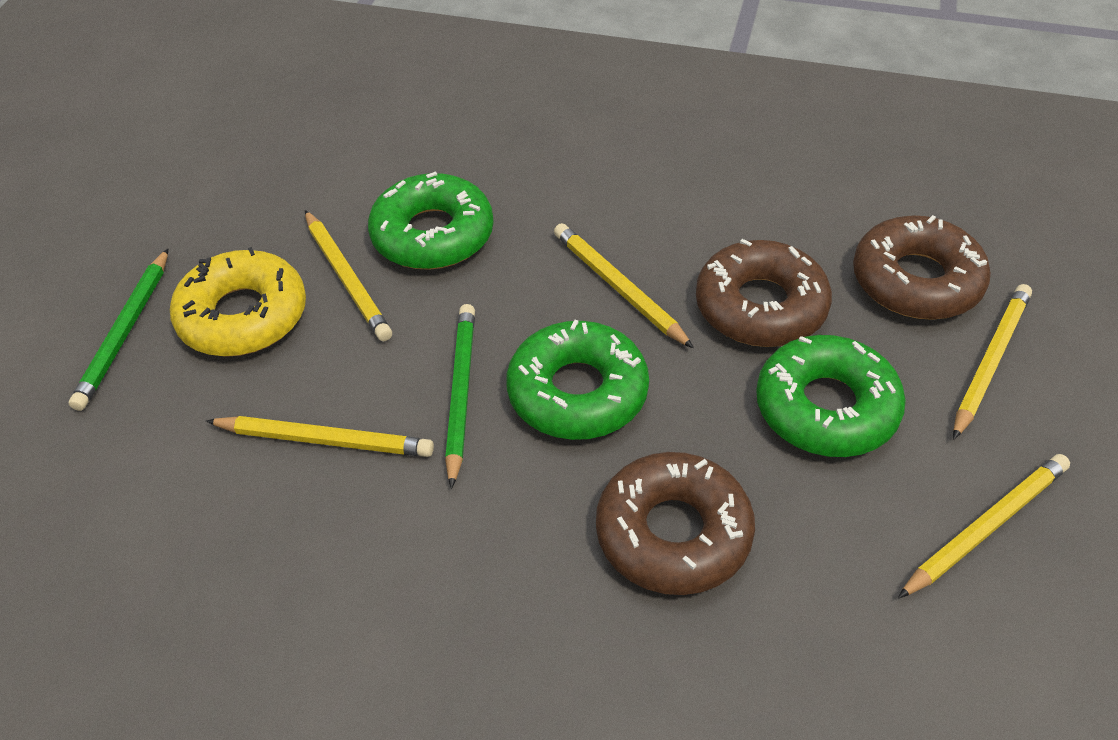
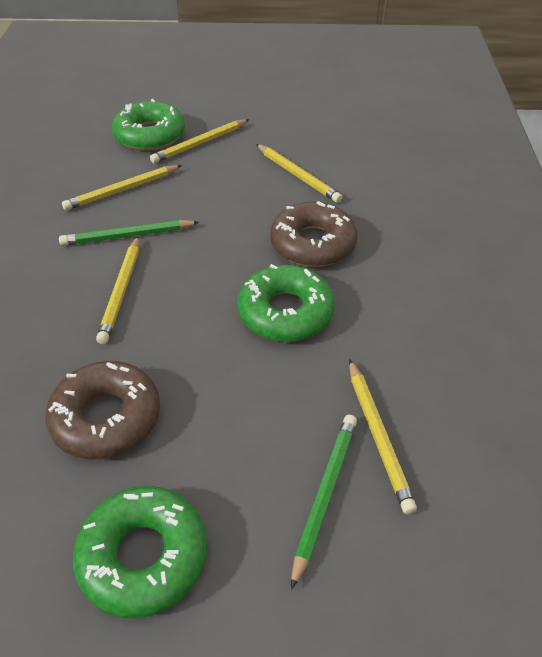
brown donut: 3 -> 2
yellow donut: 1 -> 0

